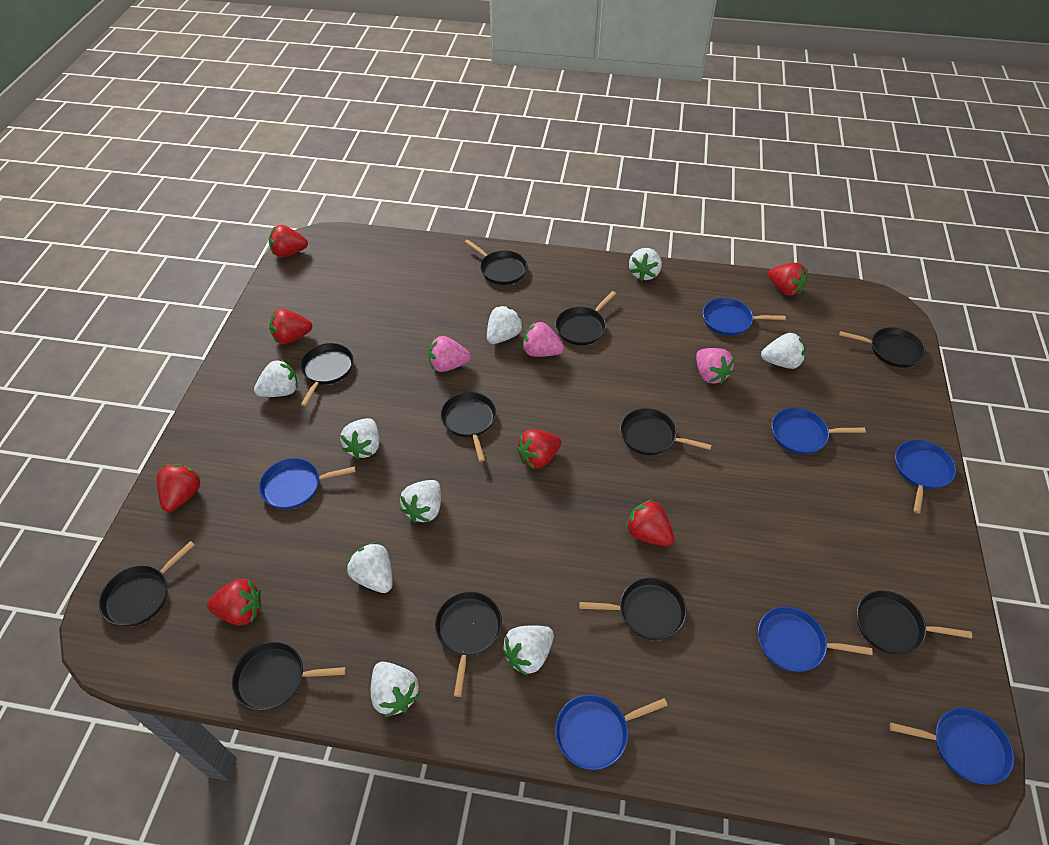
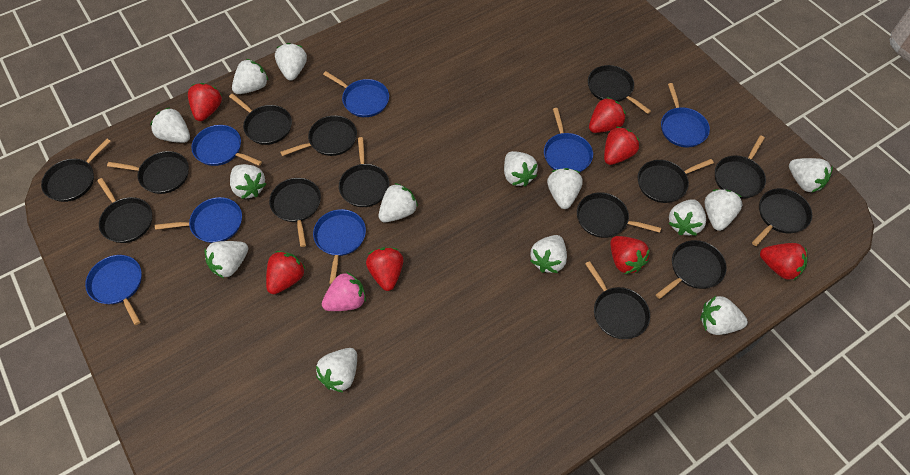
black pan: 11 -> 14
pink strawberry: 3 -> 1
white strawberry: 9 -> 14

